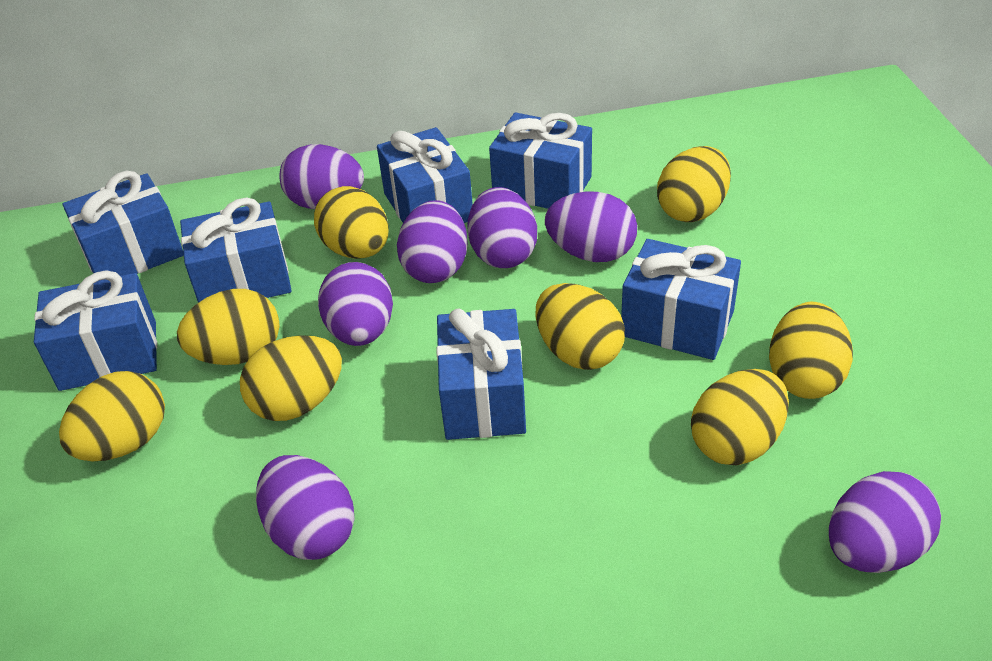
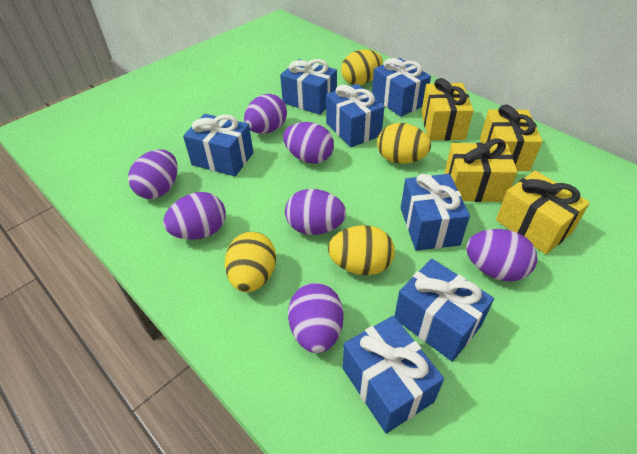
yellow egg: 8 -> 4
yellow gift: 0 -> 4

